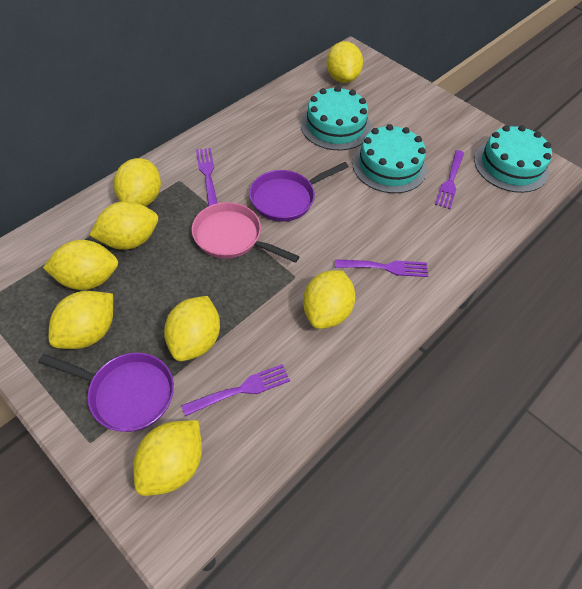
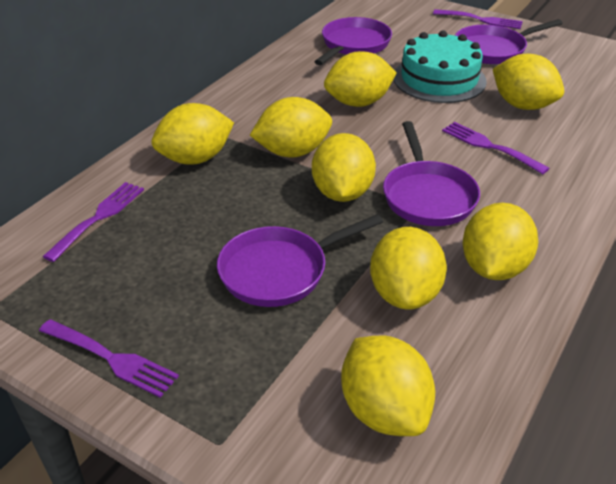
pink pan: 1 -> 0
purple pan: 2 -> 4
turquoise cake: 3 -> 1

